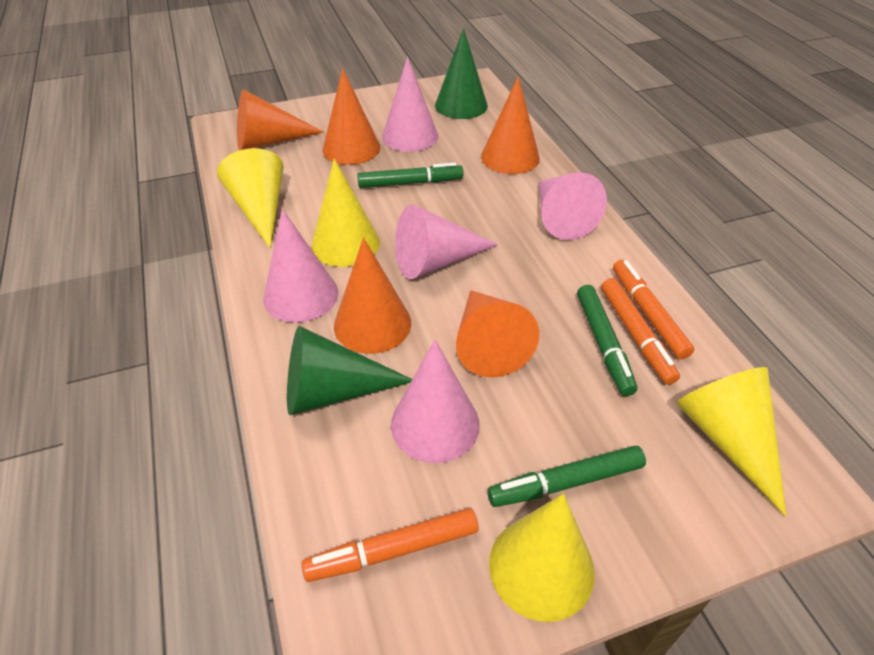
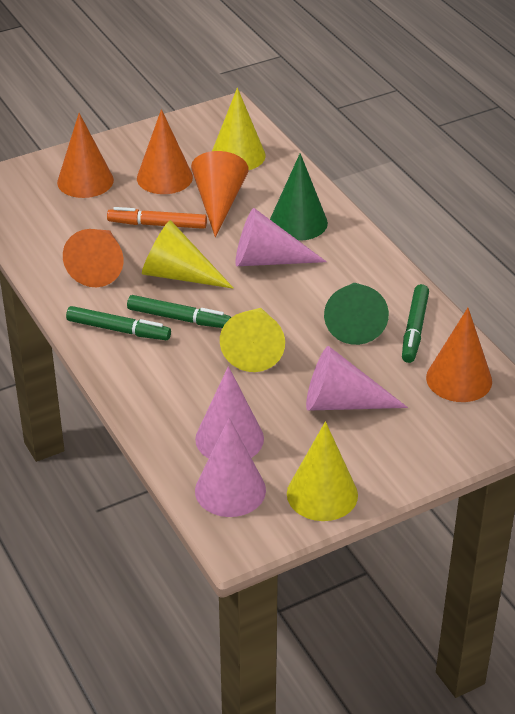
orange marker: 3 -> 1
pink cone: 5 -> 4

